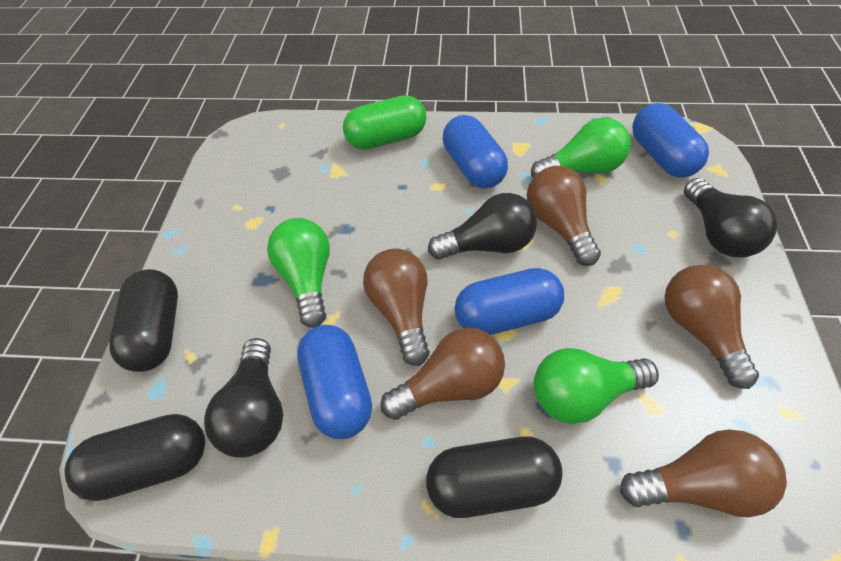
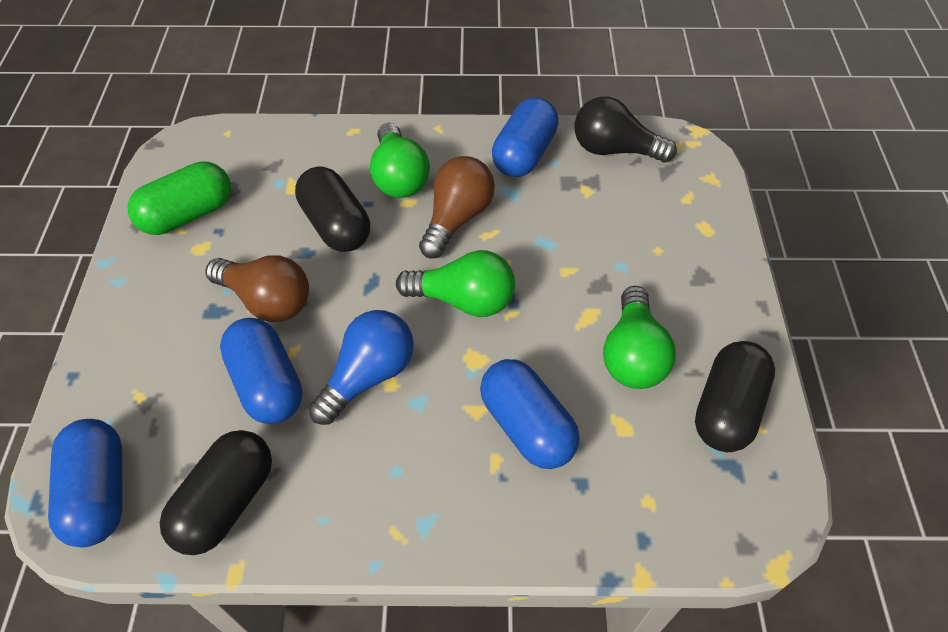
black light bulb: 3 -> 1
blue light bulb: 0 -> 1
brown light bulb: 5 -> 2

